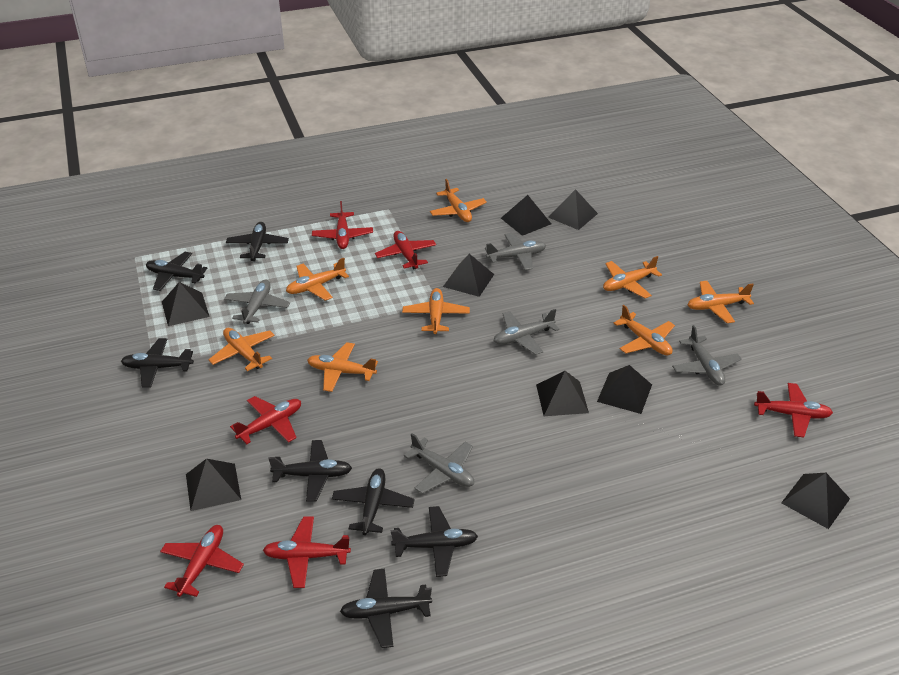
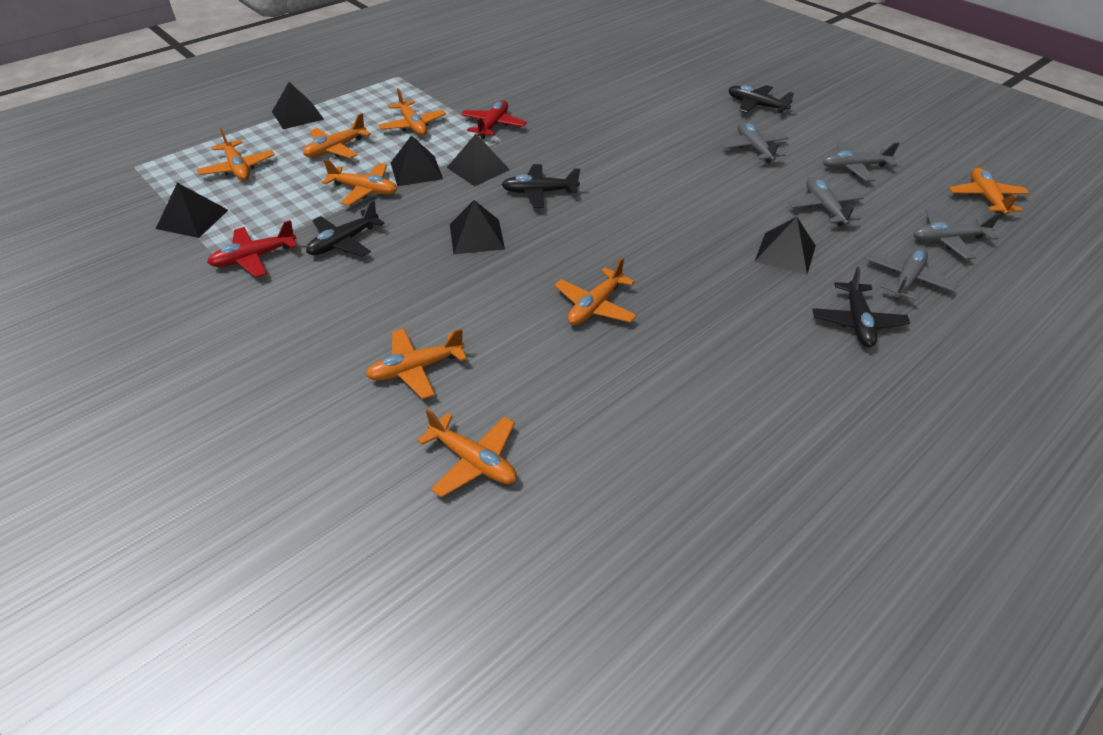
black plane: 7 -> 4
black pyramid: 8 -> 6
red plane: 6 -> 2

